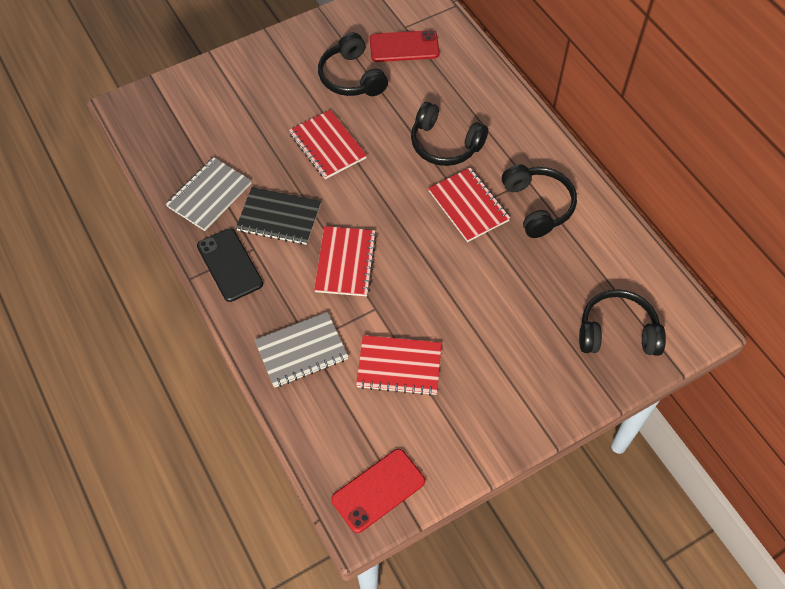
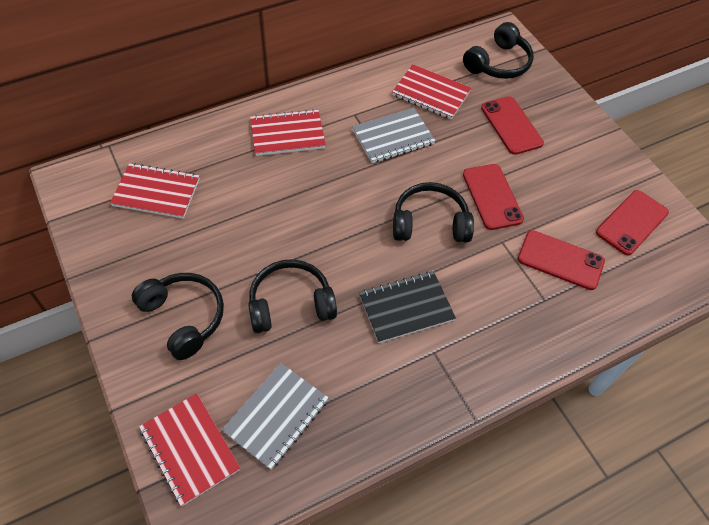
black phone: 1 -> 0
red phone: 2 -> 4

